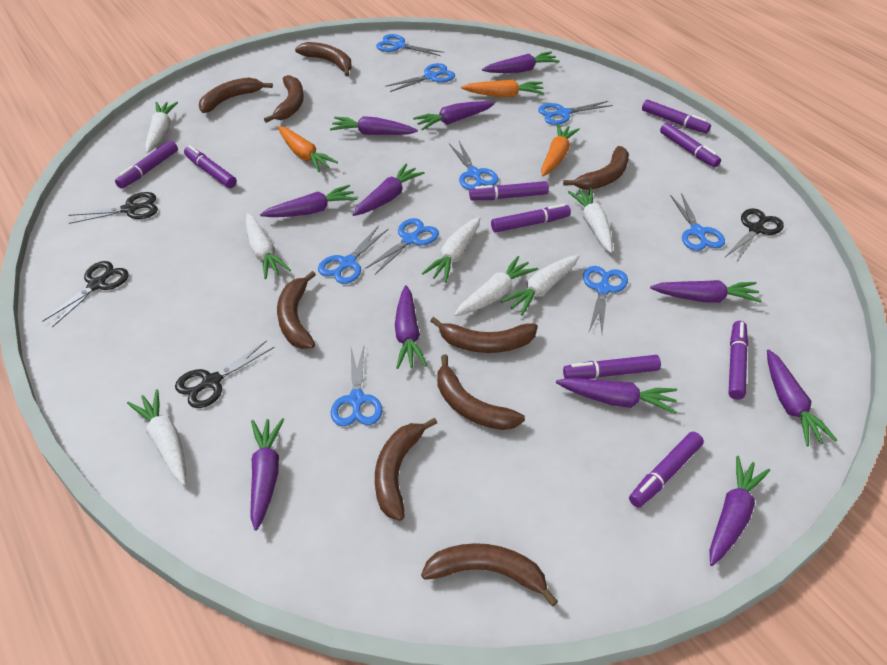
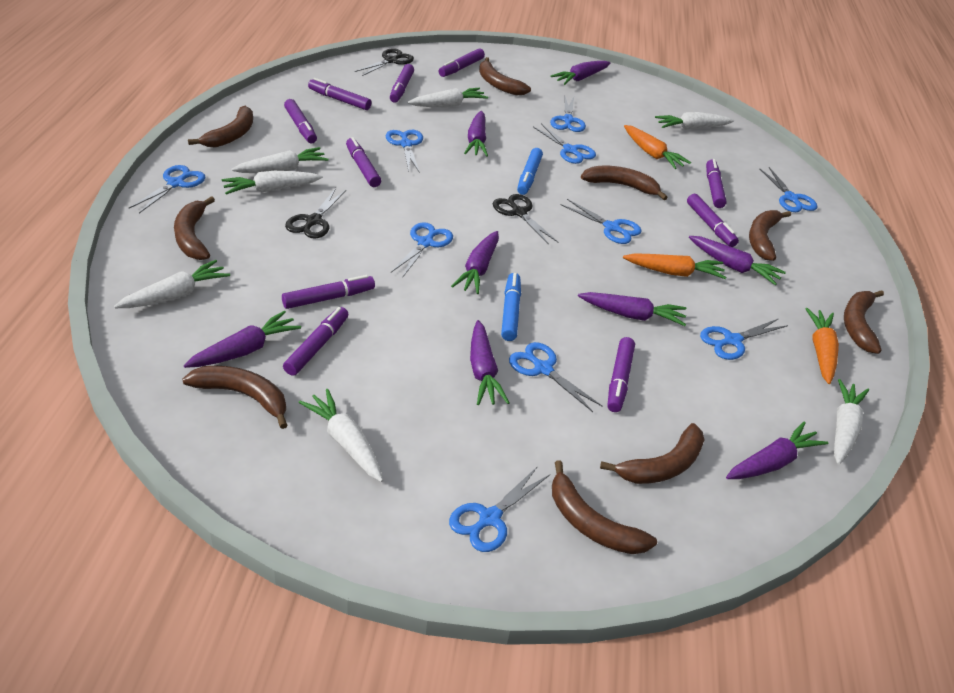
black scissors: 4 -> 3
blue marker: 0 -> 2
blue scissors: 9 -> 10
purple carrot: 11 -> 8
purple marker: 9 -> 10

